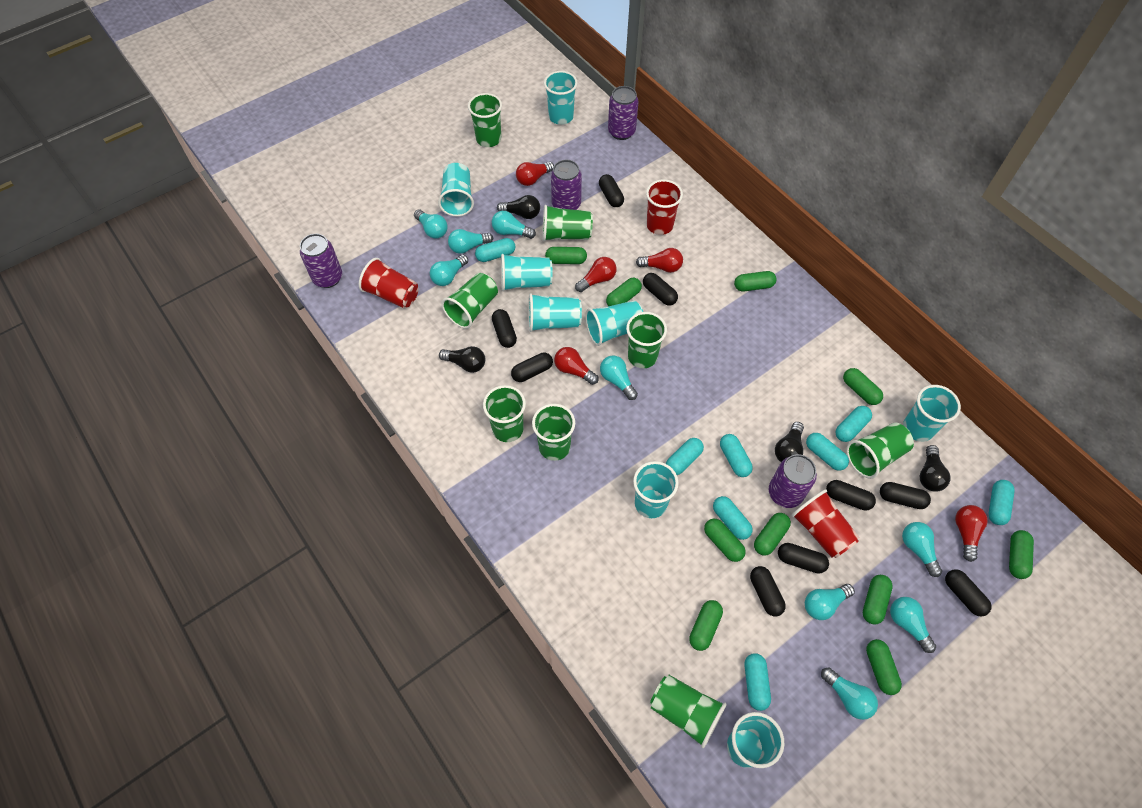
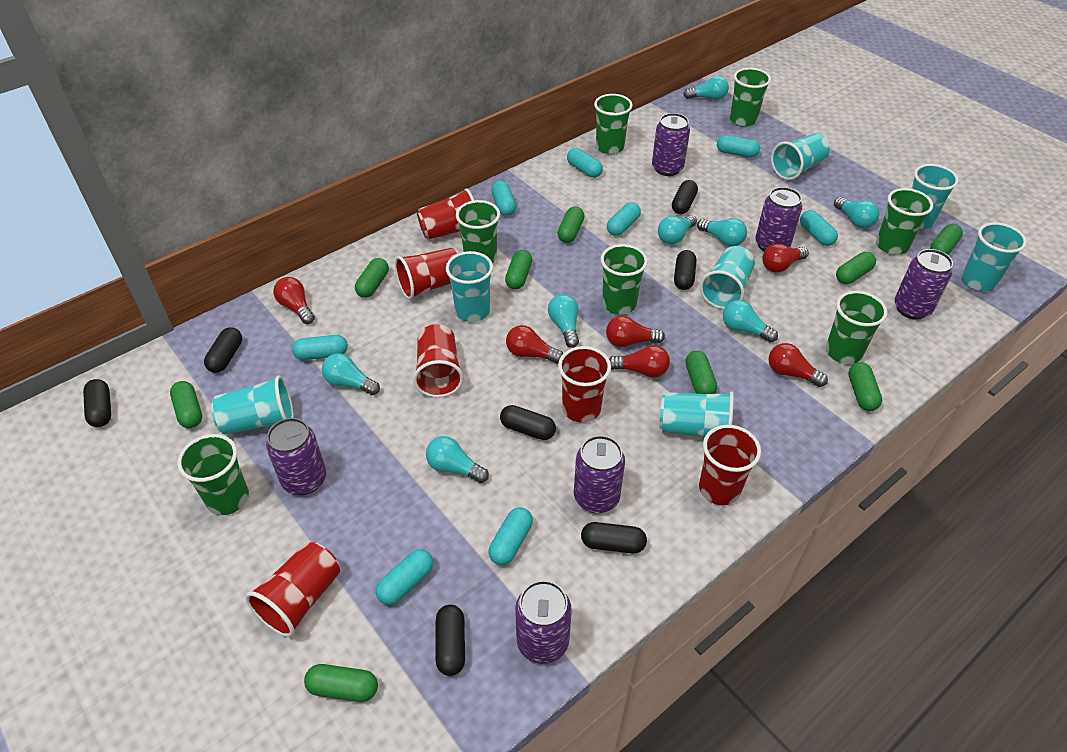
black capsule: 9 -> 7
black light bulb: 4 -> 0
green capsule: 10 -> 9
green cup: 8 -> 7
purple can: 4 -> 6
red cup: 3 -> 6
red light bulb: 5 -> 6
turquoise cup: 8 -> 7
turquoise light bulb: 9 -> 8

